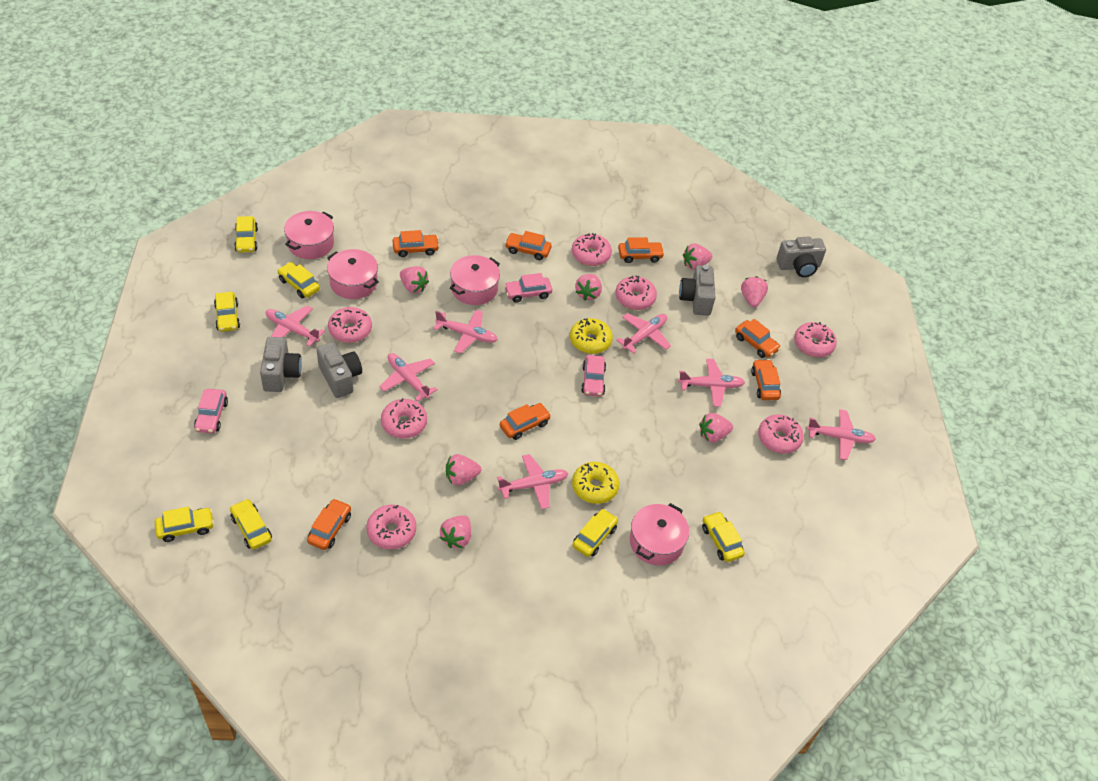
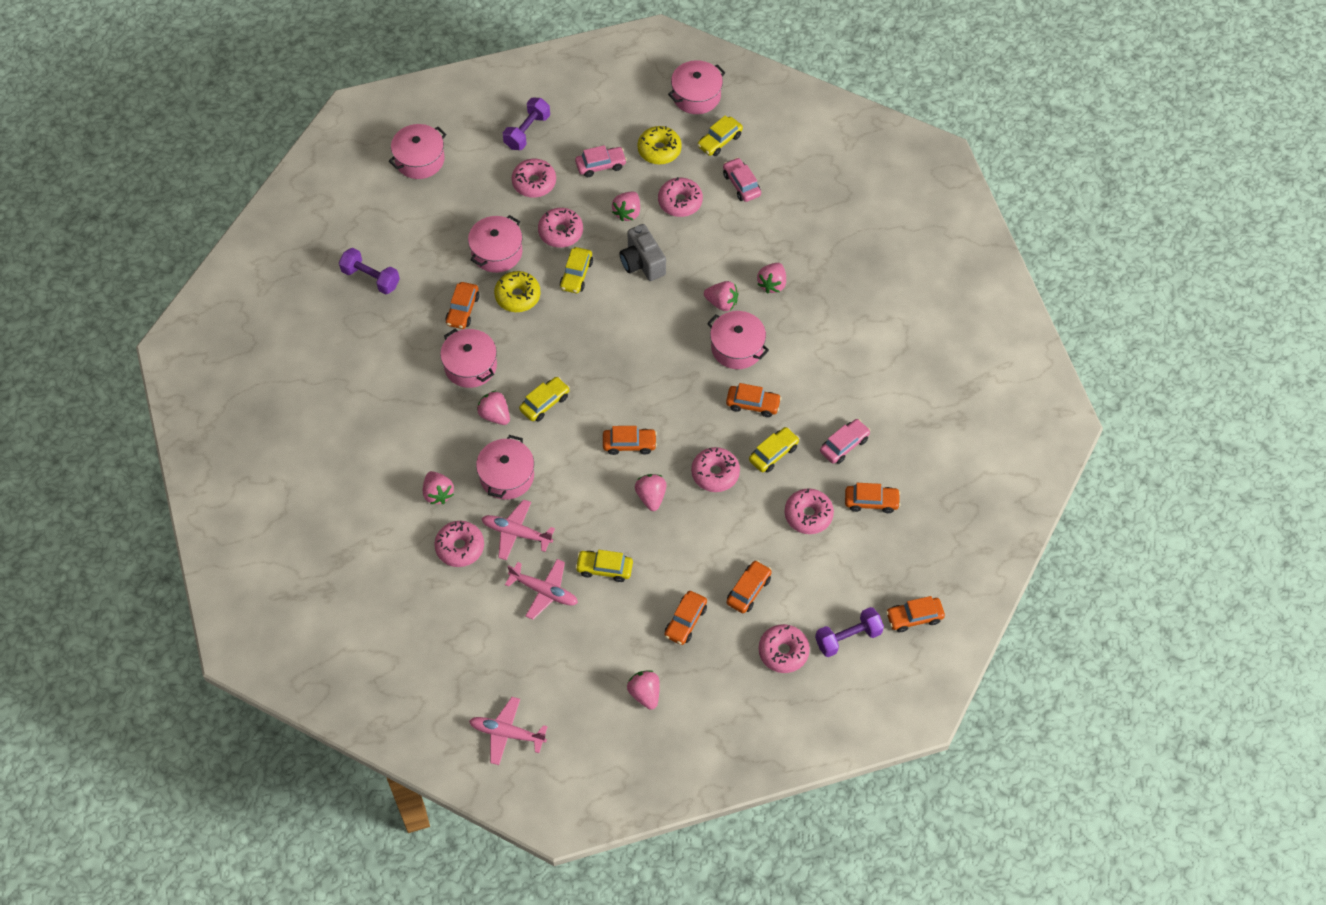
grey camera: 4 -> 1
pink plane: 7 -> 3
pink pot: 4 -> 6
purple dumbbell: 0 -> 3
yellow car: 7 -> 5

